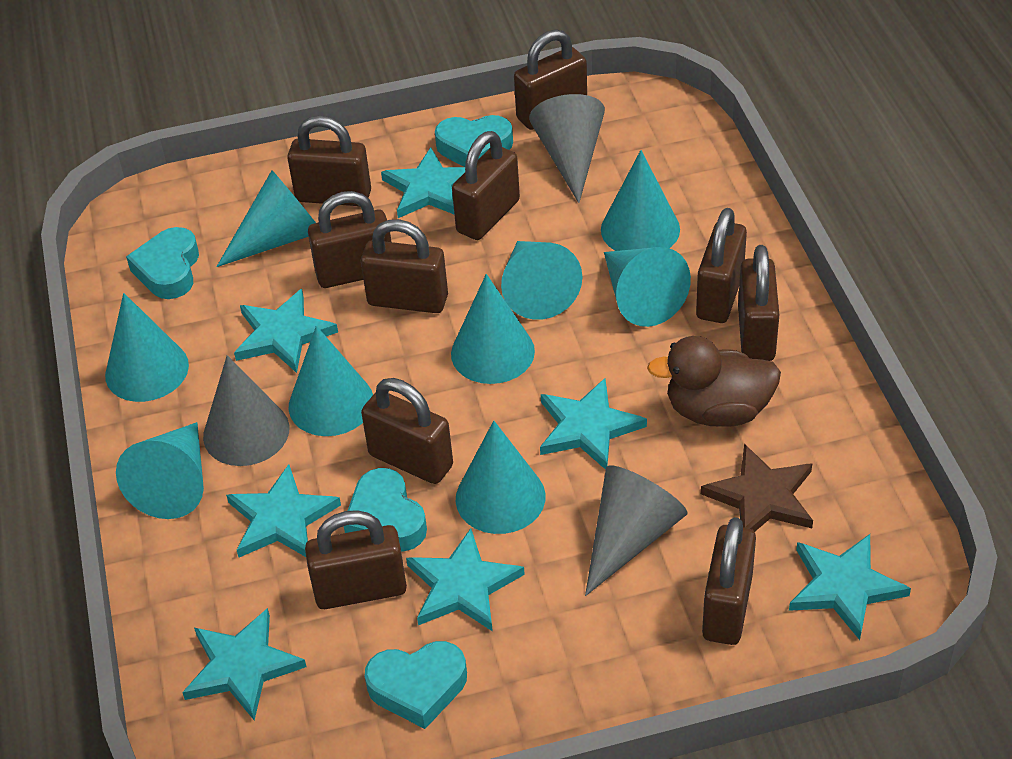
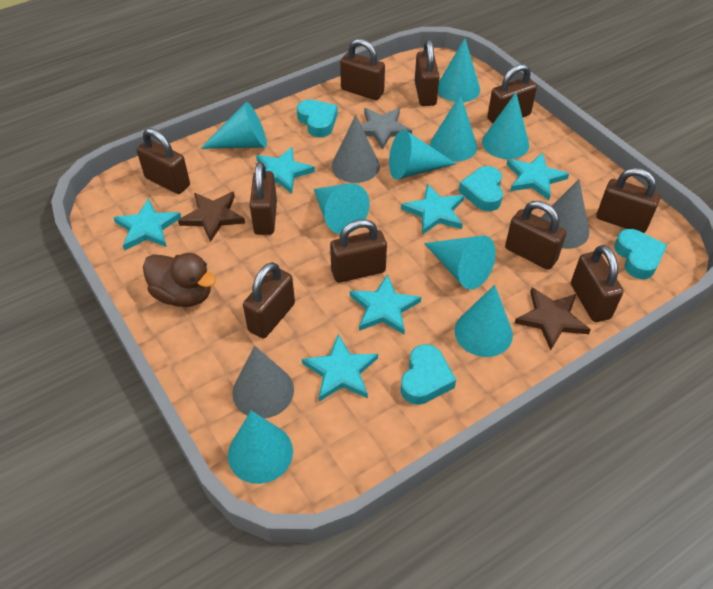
brown star: 1 -> 2
grey star: 0 -> 1
turquoise star: 7 -> 6

